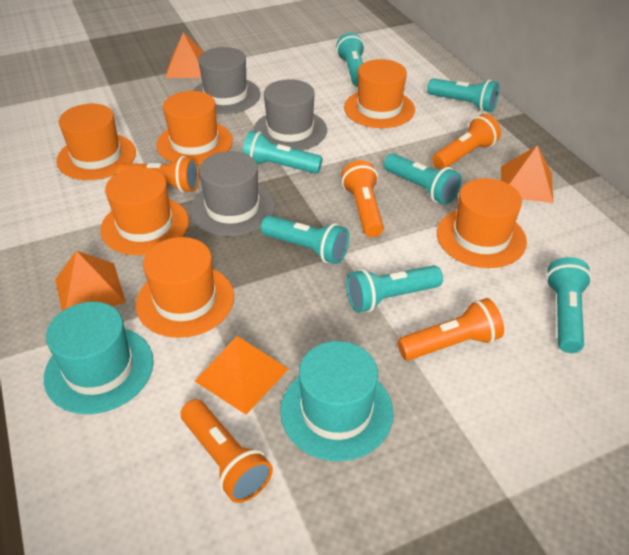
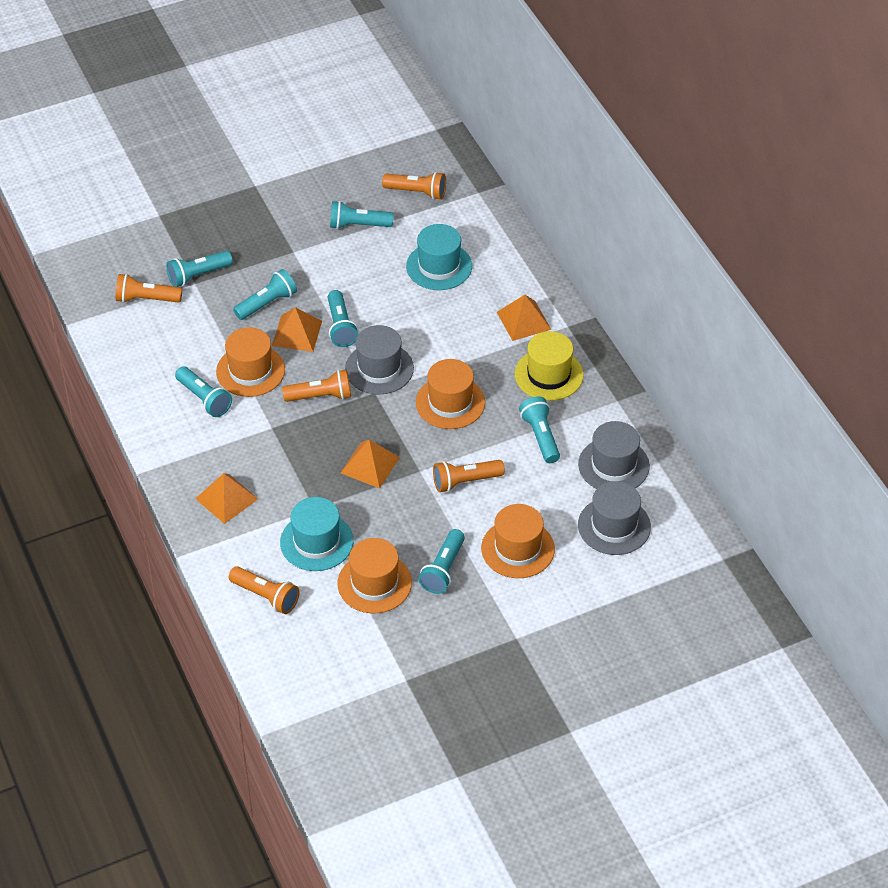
orange hat: 6 -> 4
yellow hat: 0 -> 1

